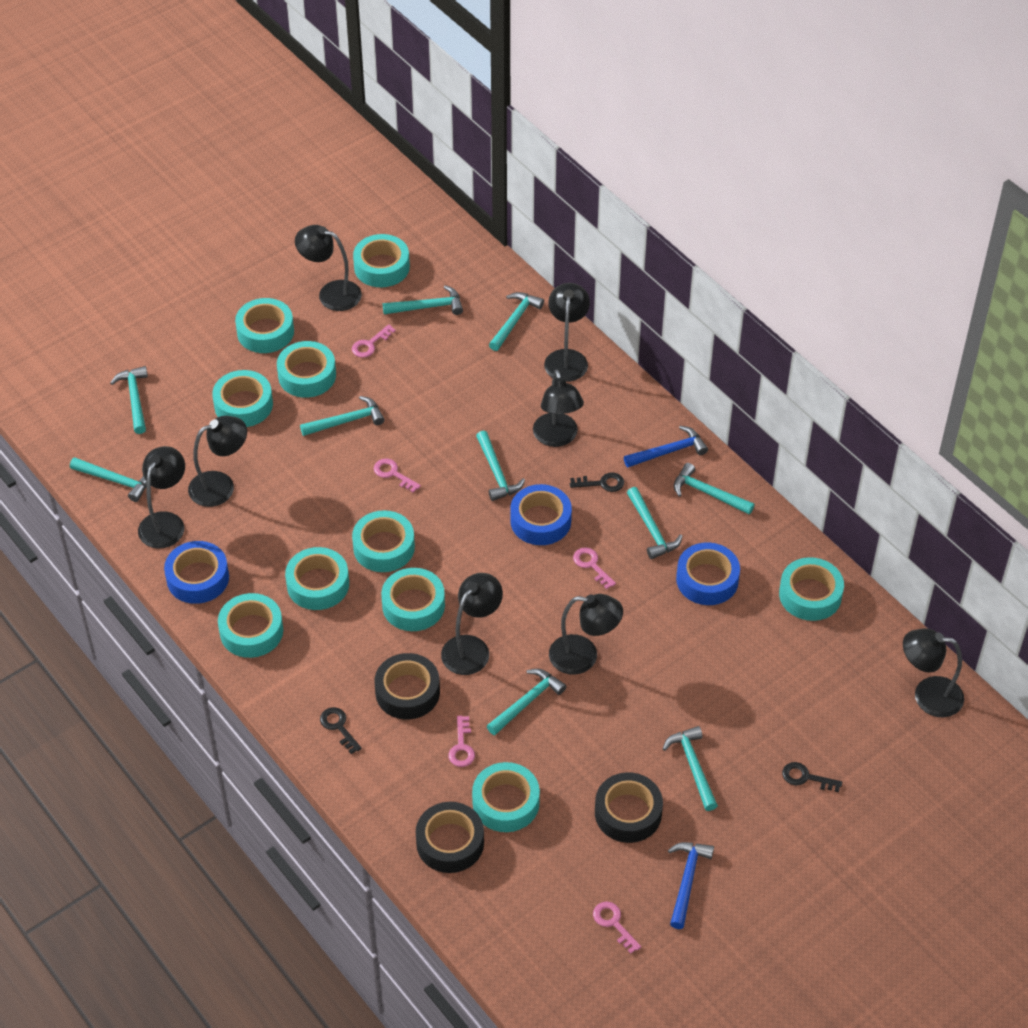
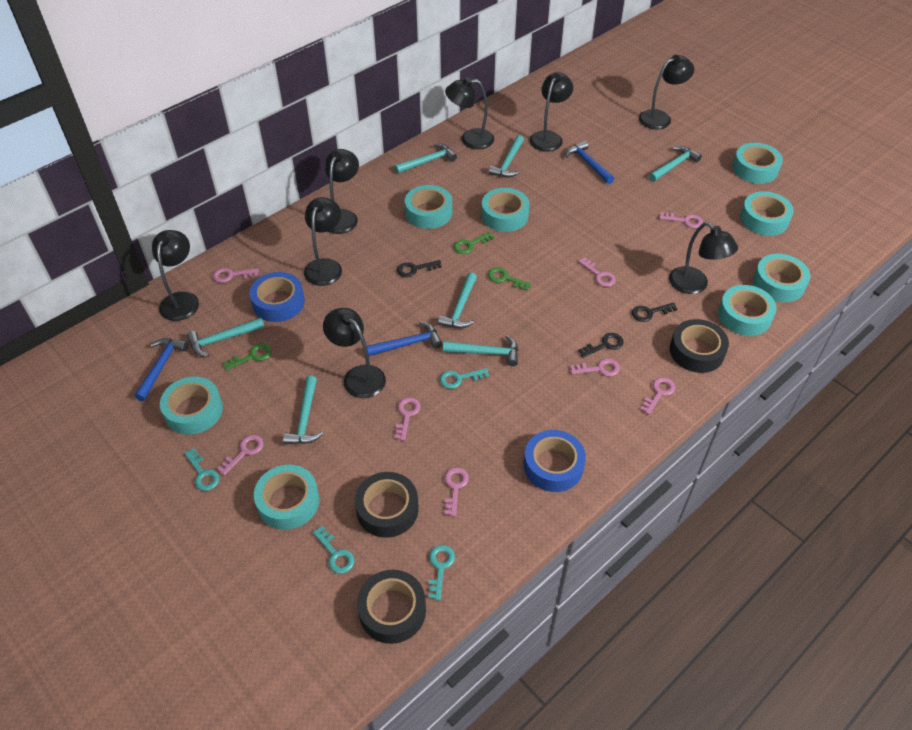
blue hammer: 2 -> 3
blue tape: 3 -> 2
green key: 0 -> 3
pink key: 5 -> 8
turquoise hammer: 10 -> 7
turquoise key: 0 -> 4
turquoise tape: 10 -> 8

